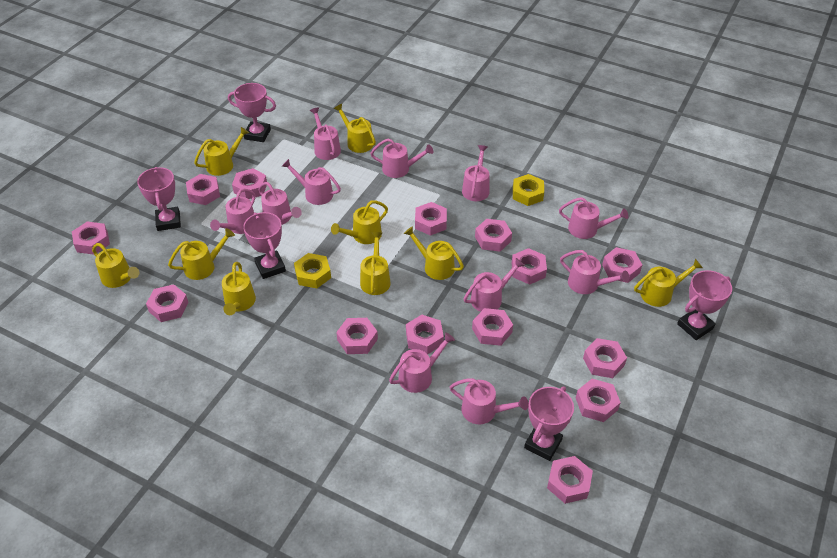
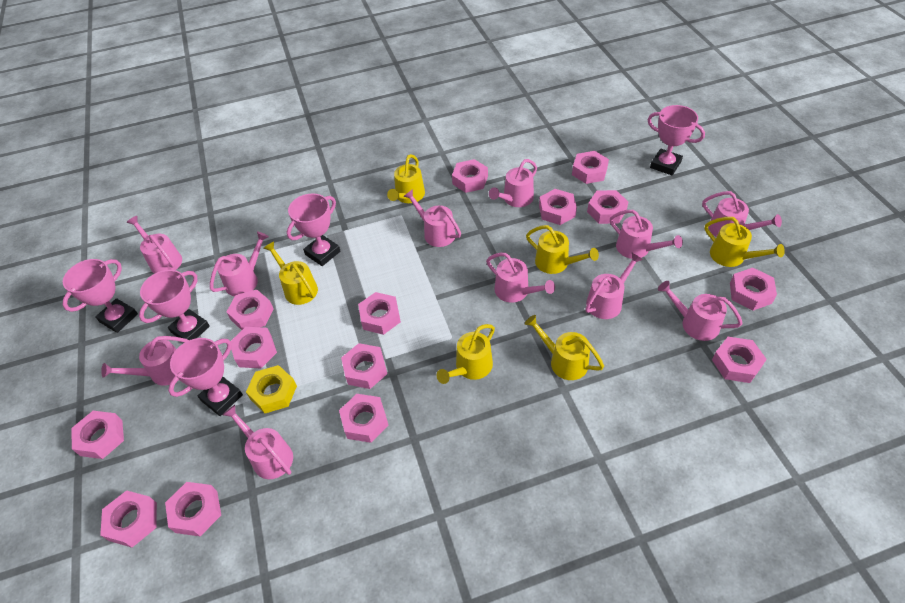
yellow nut: 2 -> 1
yellow watering can: 9 -> 6

